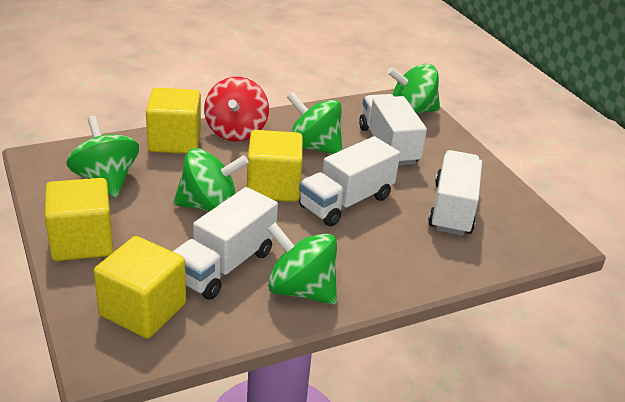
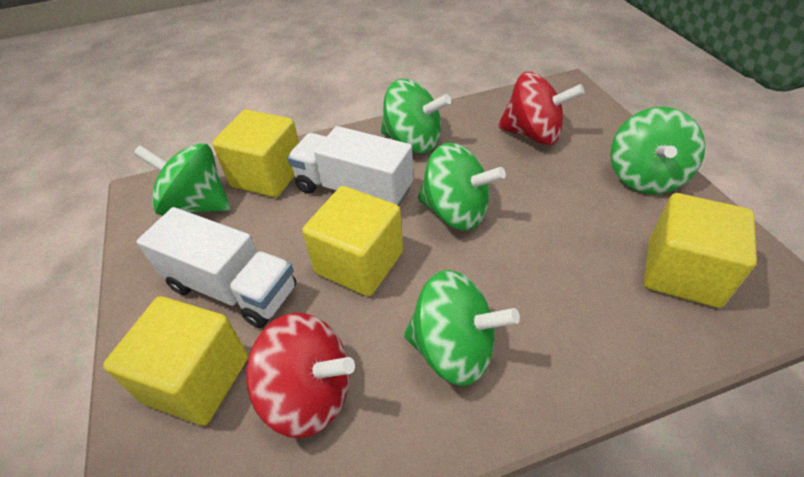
red spinning top: 1 -> 2
white truck: 4 -> 2

